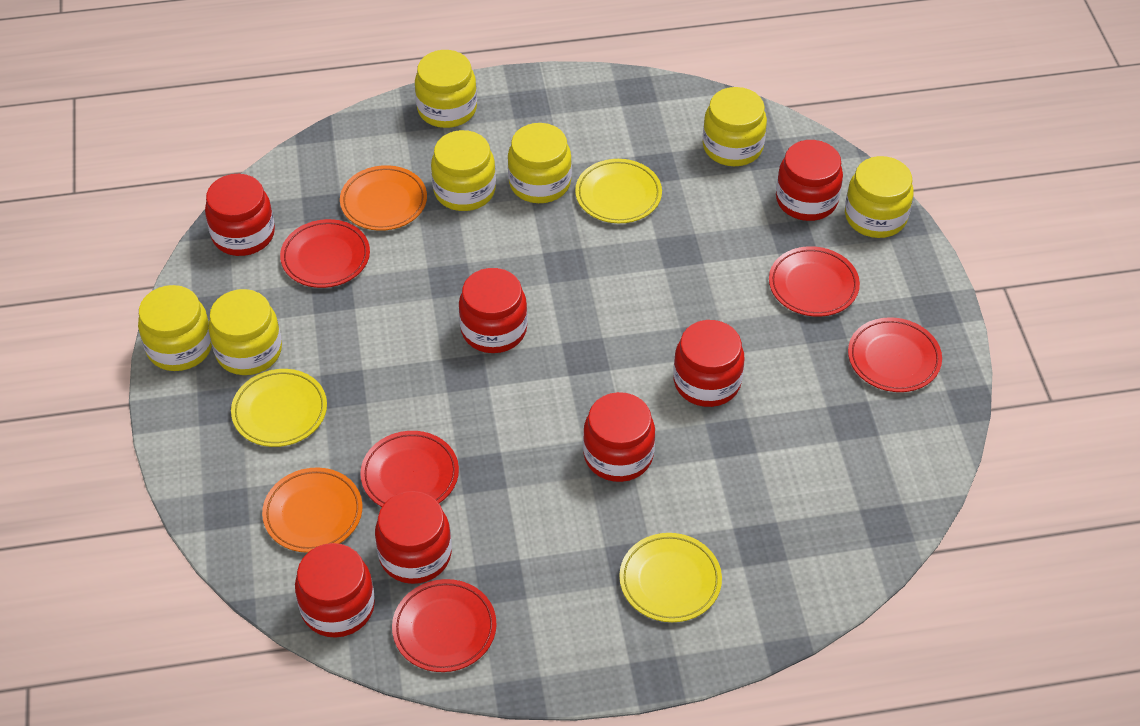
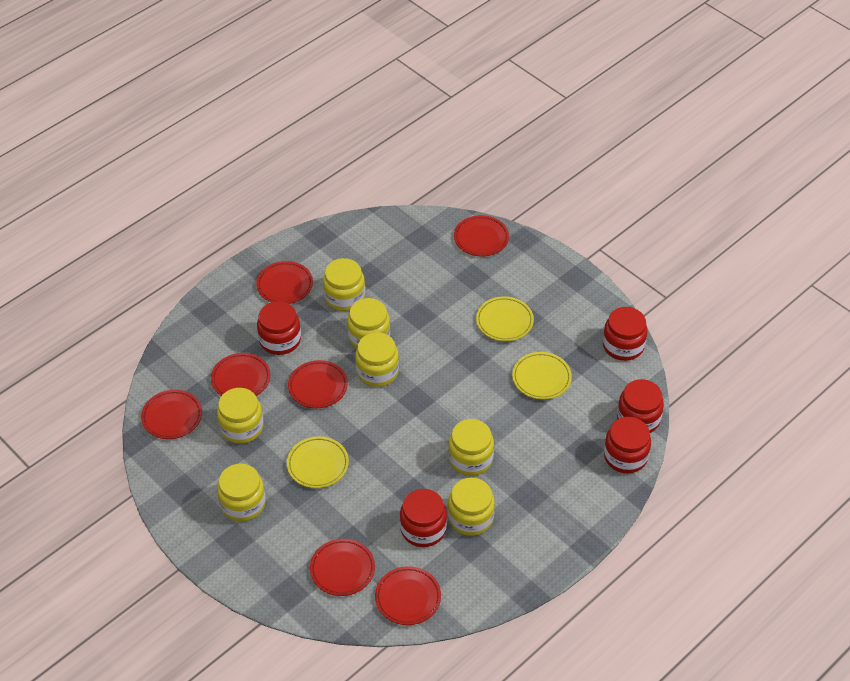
orange plate: 2 -> 0
red jar: 7 -> 5
red plate: 5 -> 7

